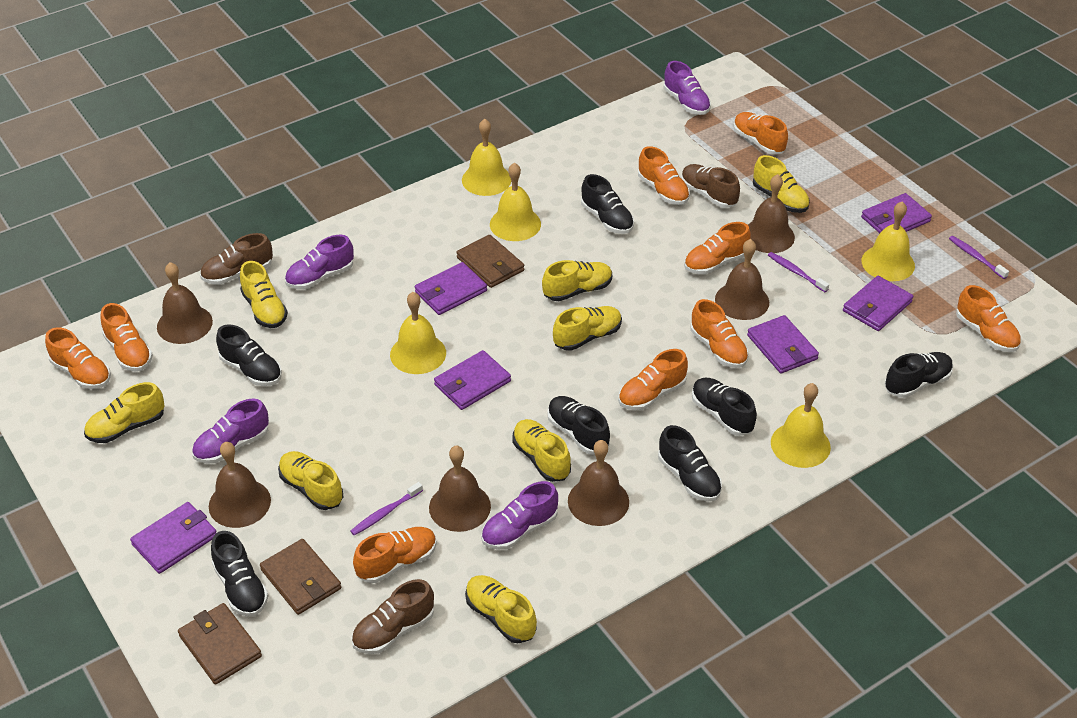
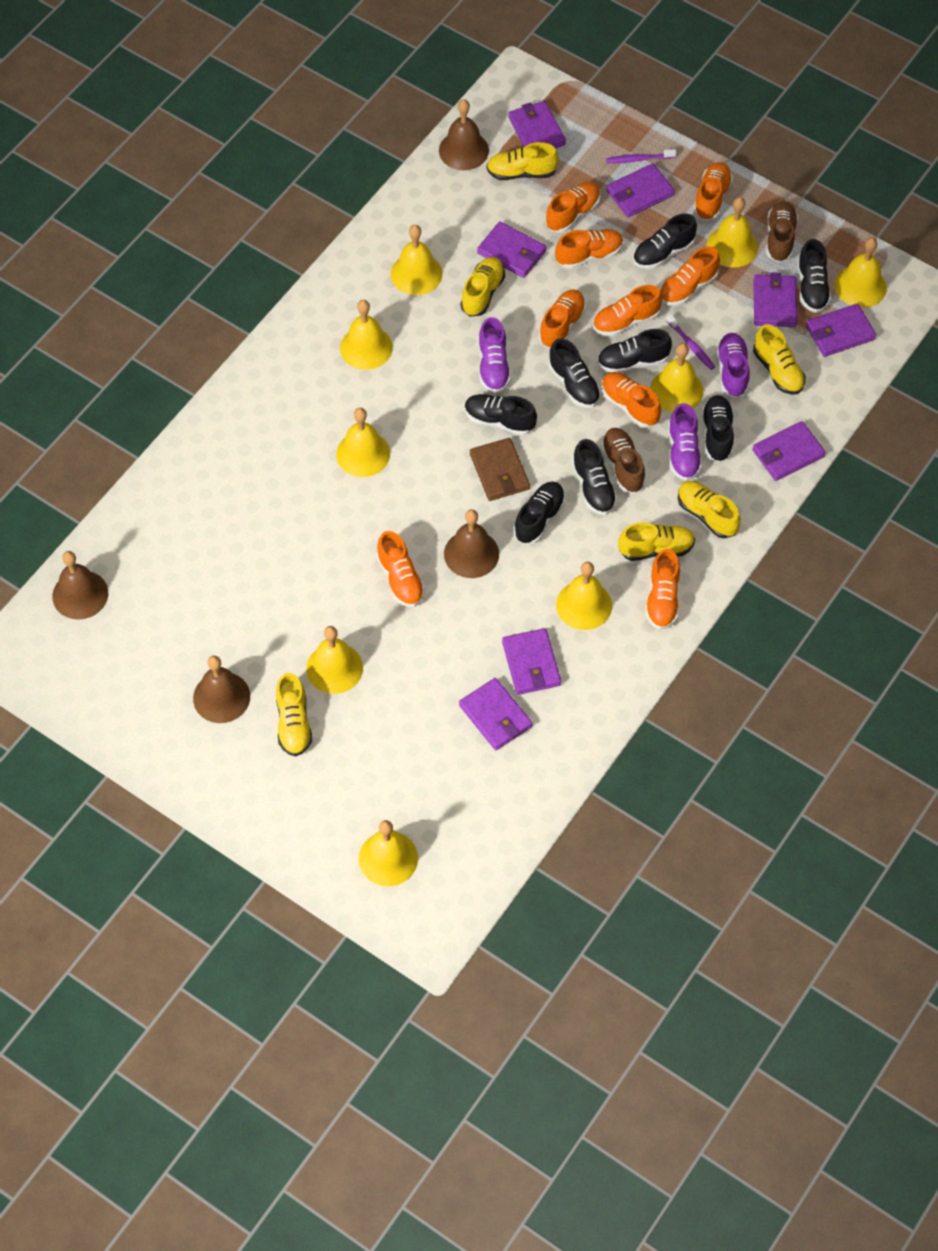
black shoe: 7 -> 8
brown bell: 6 -> 4
brown shoe: 3 -> 2
brown wallet: 3 -> 1
purple shoe: 4 -> 3
purple toothbrush: 3 -> 2
purple wallet: 6 -> 8
yellow bell: 5 -> 9
yellow shoe: 8 -> 6

